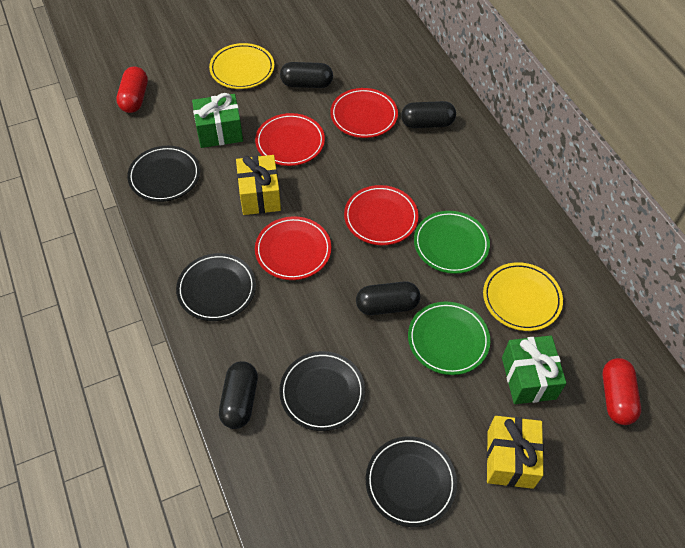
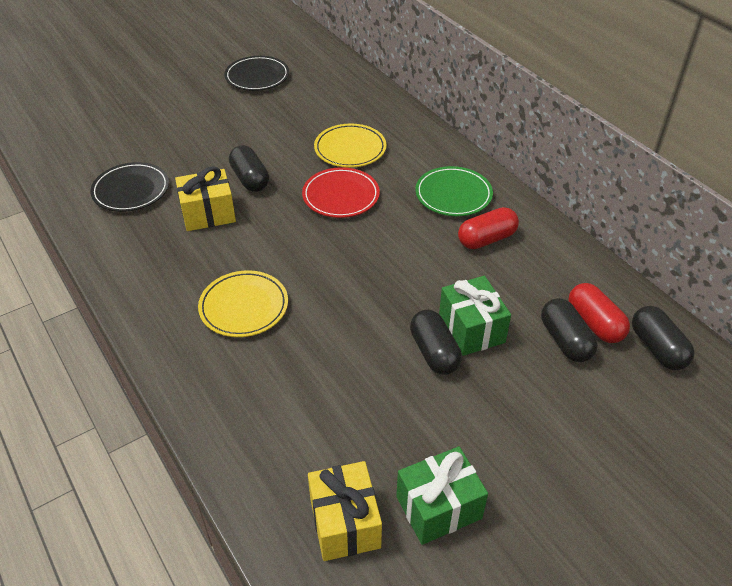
black plate: 4 -> 2
green plate: 2 -> 1
red plate: 4 -> 1

